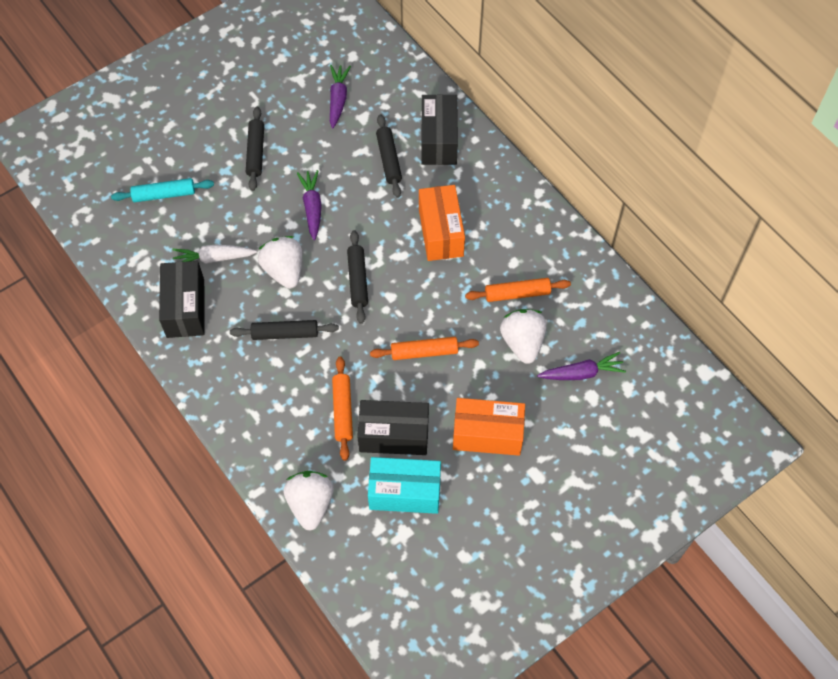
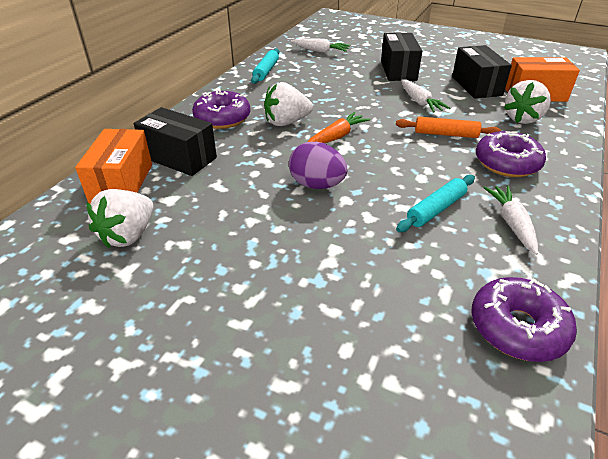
black rolling pin: 4 -> 0
orange carrot: 0 -> 1
orange rolling pin: 3 -> 1
purple carrot: 3 -> 0
purple donut: 0 -> 3
purple egg: 0 -> 1
turquoise box: 1 -> 0
turquoise rolling pin: 1 -> 2
white carrot: 1 -> 3

